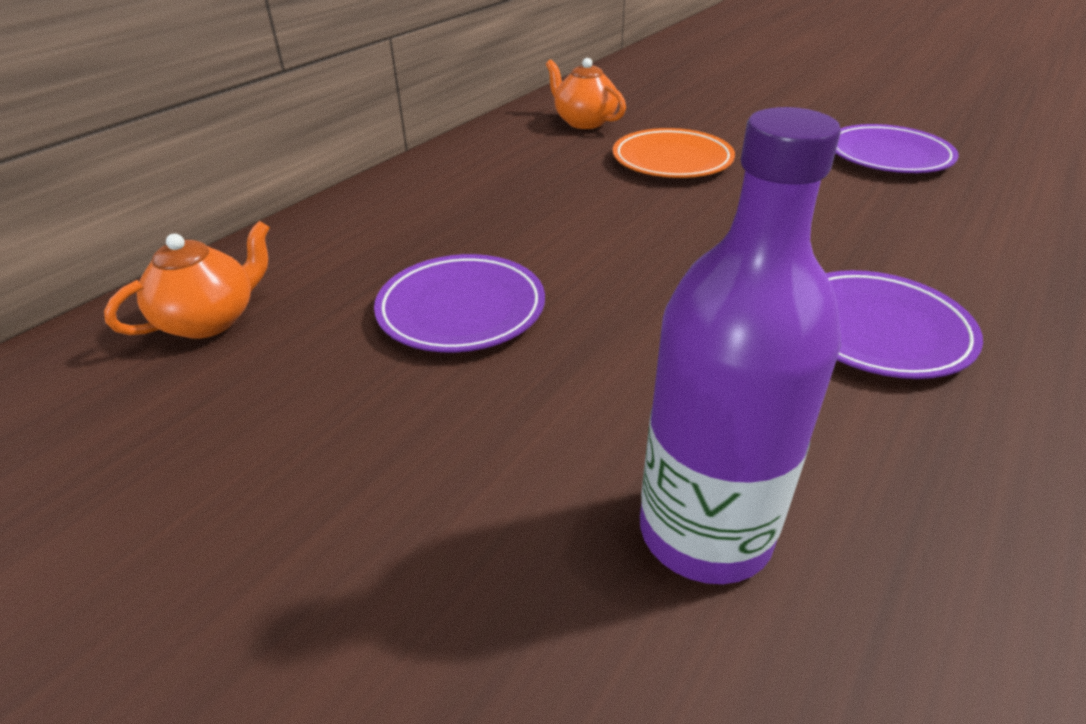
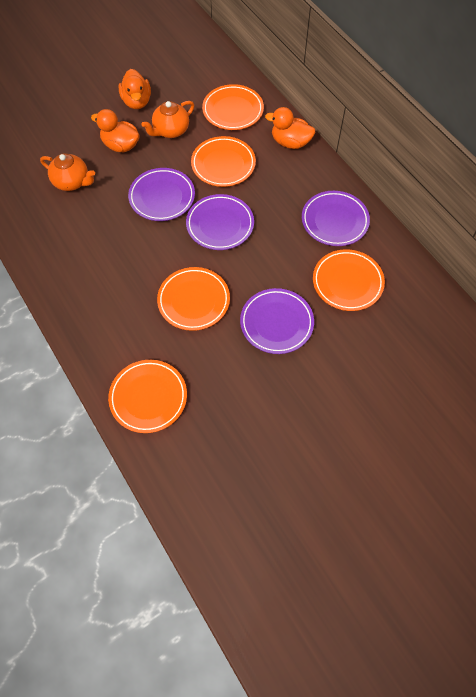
orange duck: 0 -> 3
orange plate: 1 -> 5
purple bottle: 1 -> 0
purple plate: 3 -> 4

